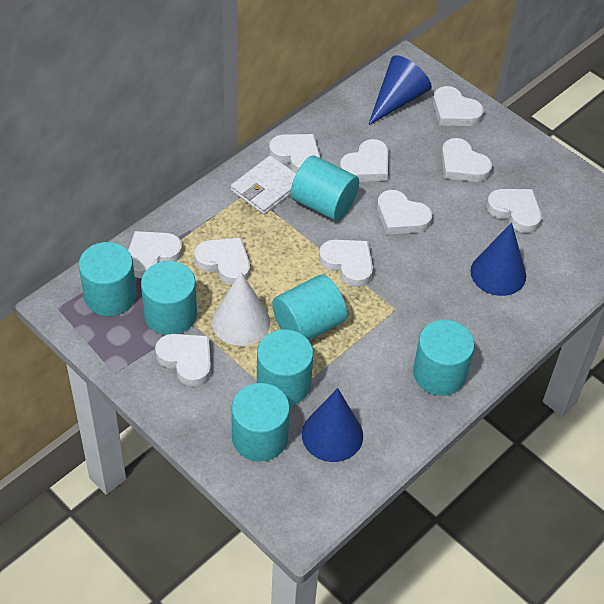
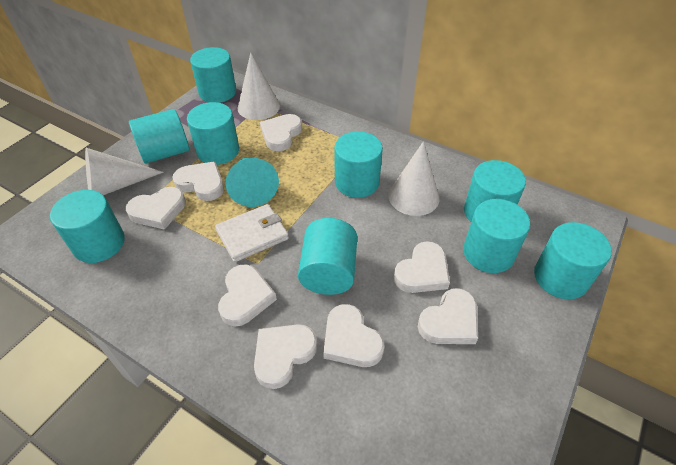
blue cone: 3 -> 0
turquoise cone: 0 -> 1
turquoise cylinder: 7 -> 9
white cone: 1 -> 3
white heart: 10 -> 8

